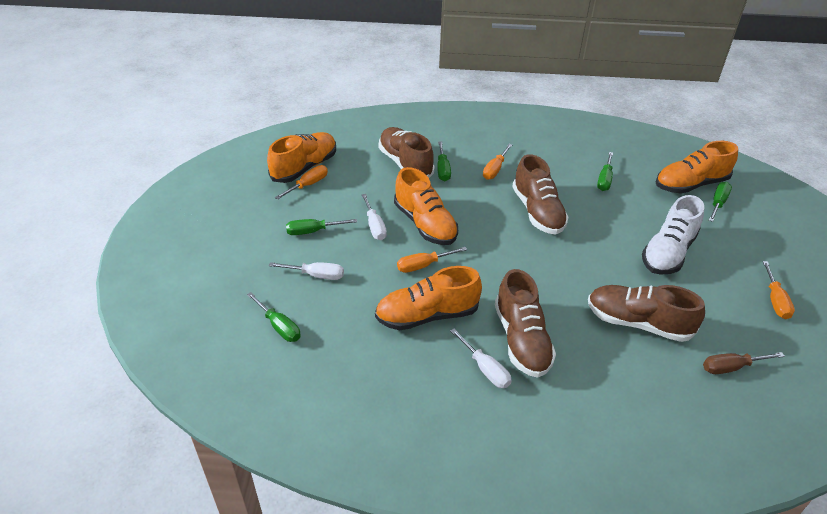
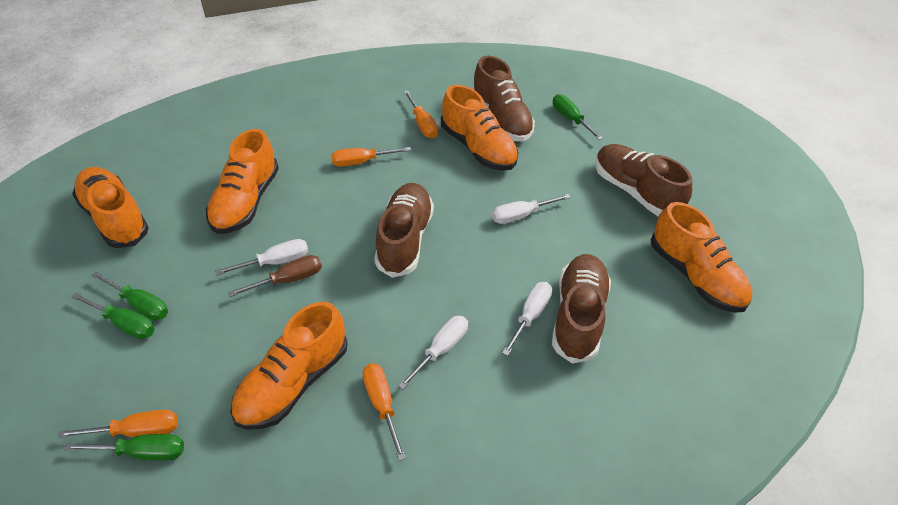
green screwdriver: 5 -> 4
orange shoe: 4 -> 5
white screwdriver: 3 -> 4
white shoe: 1 -> 0

